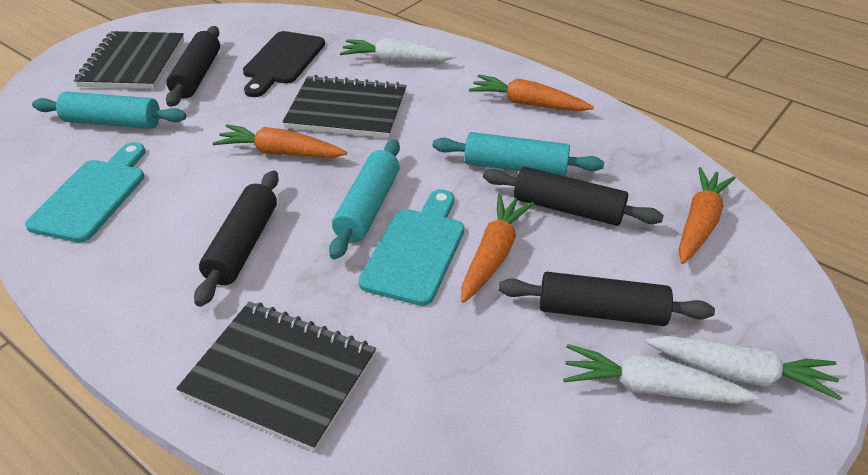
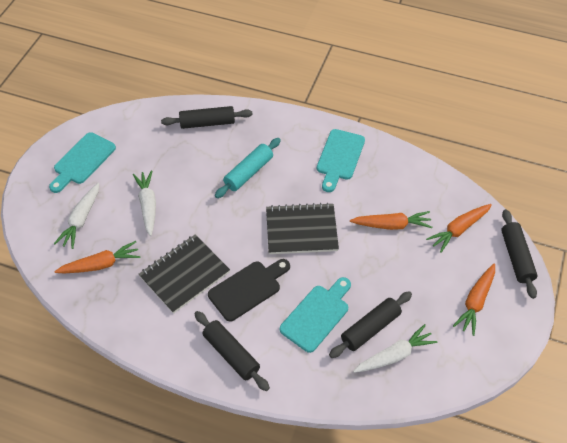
black notebook: 3 -> 2
turquoise cutting board: 2 -> 3
turquoise rolling pin: 3 -> 1

